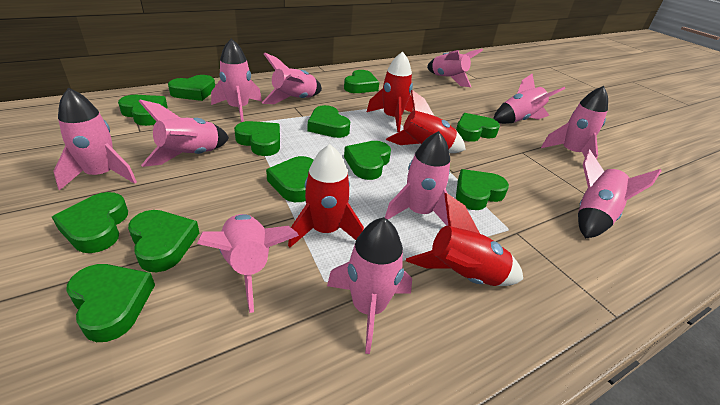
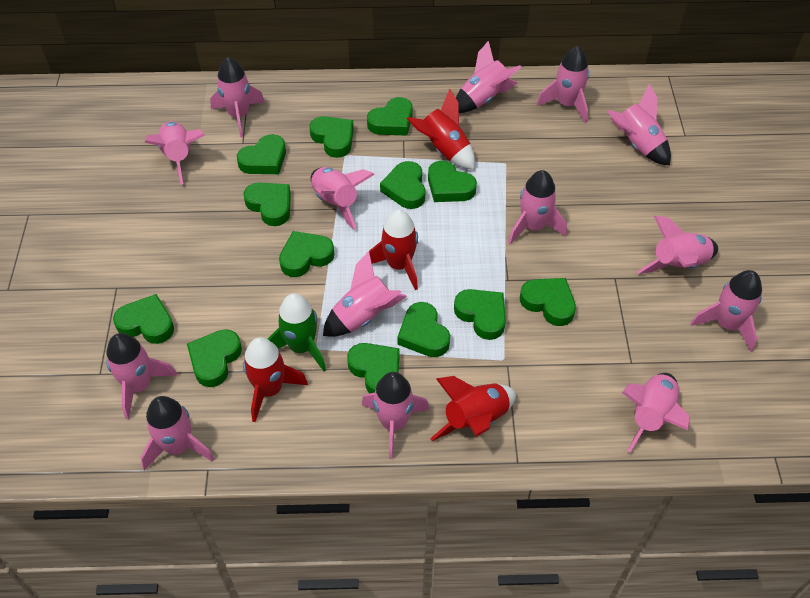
green heart: 12 -> 13
green rocket: 0 -> 1
pink rocket: 11 -> 14

